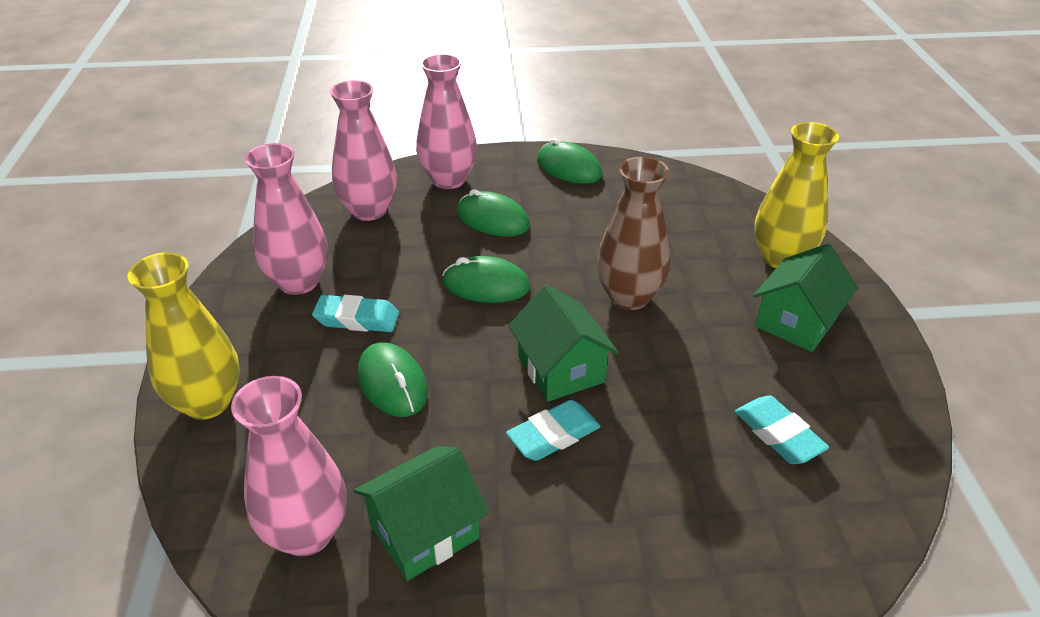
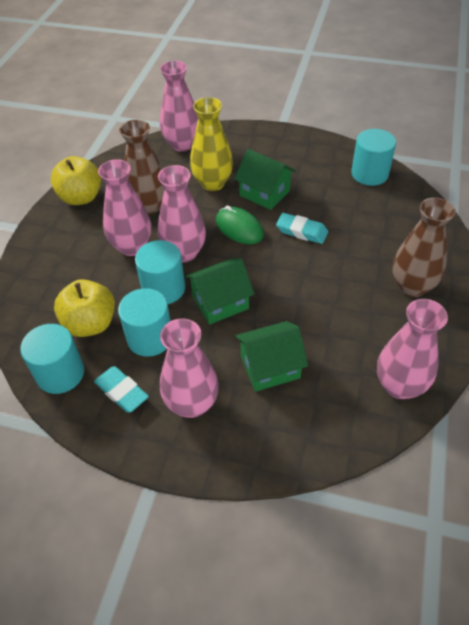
brown vase: 1 -> 2
green mouse: 4 -> 1
pink vase: 4 -> 5
turquoise cylinder: 0 -> 4
turquoise eraser: 3 -> 2
yellow apple: 0 -> 2
yellow vase: 2 -> 1

